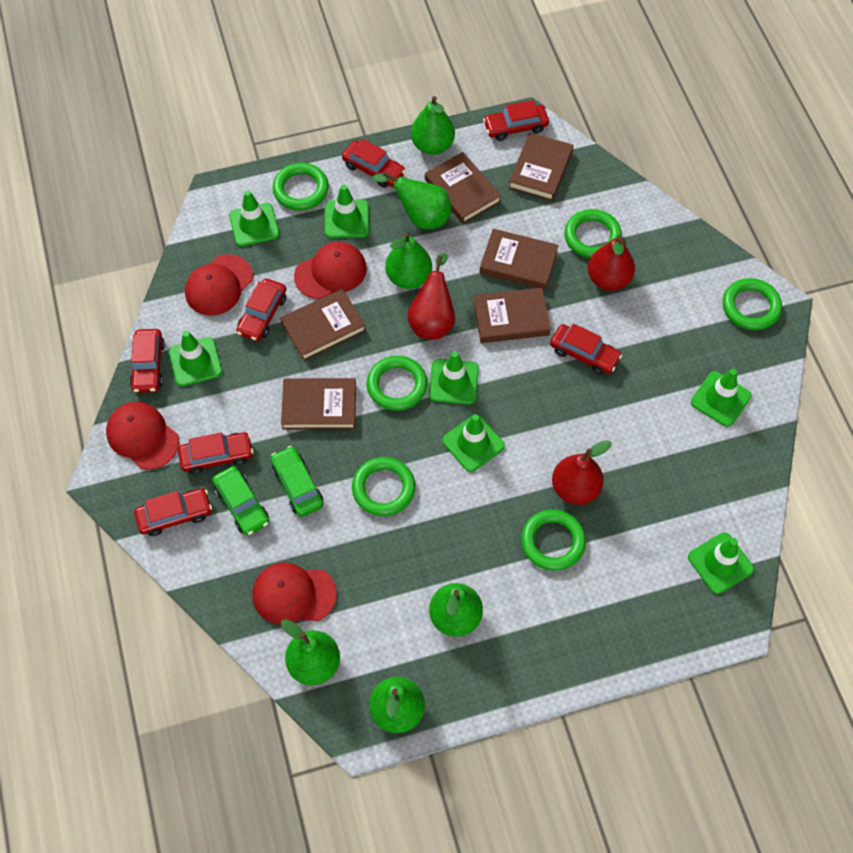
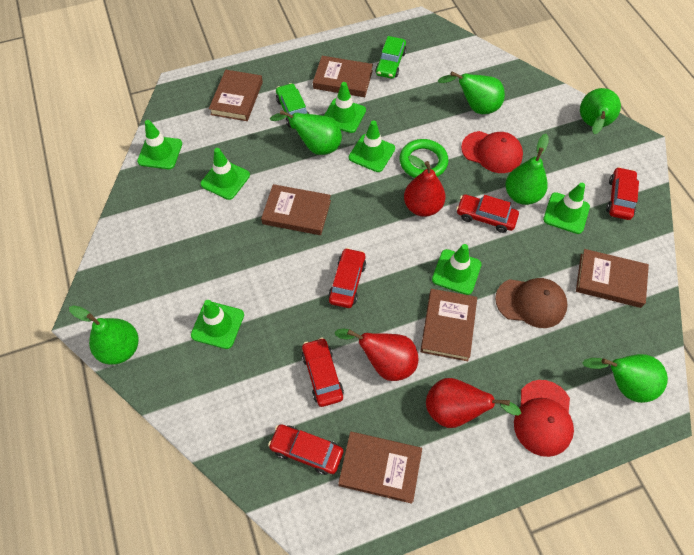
brown cap: 0 -> 1
green ring: 6 -> 1
red cap: 4 -> 2
red car: 7 -> 5

